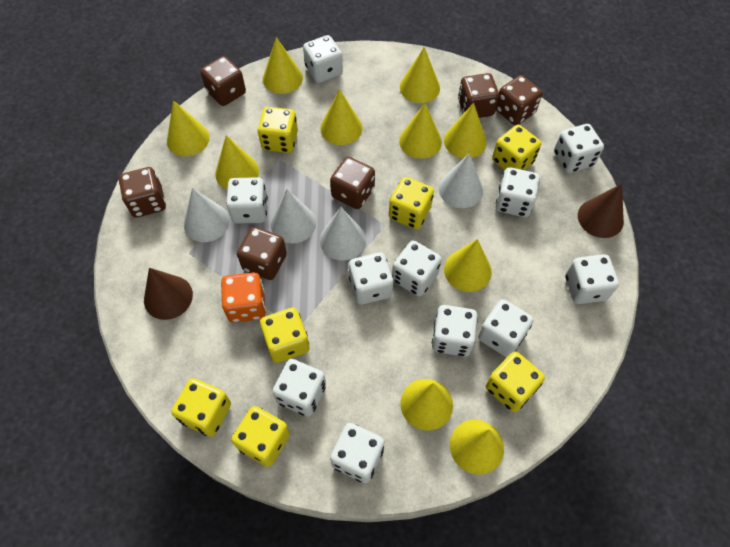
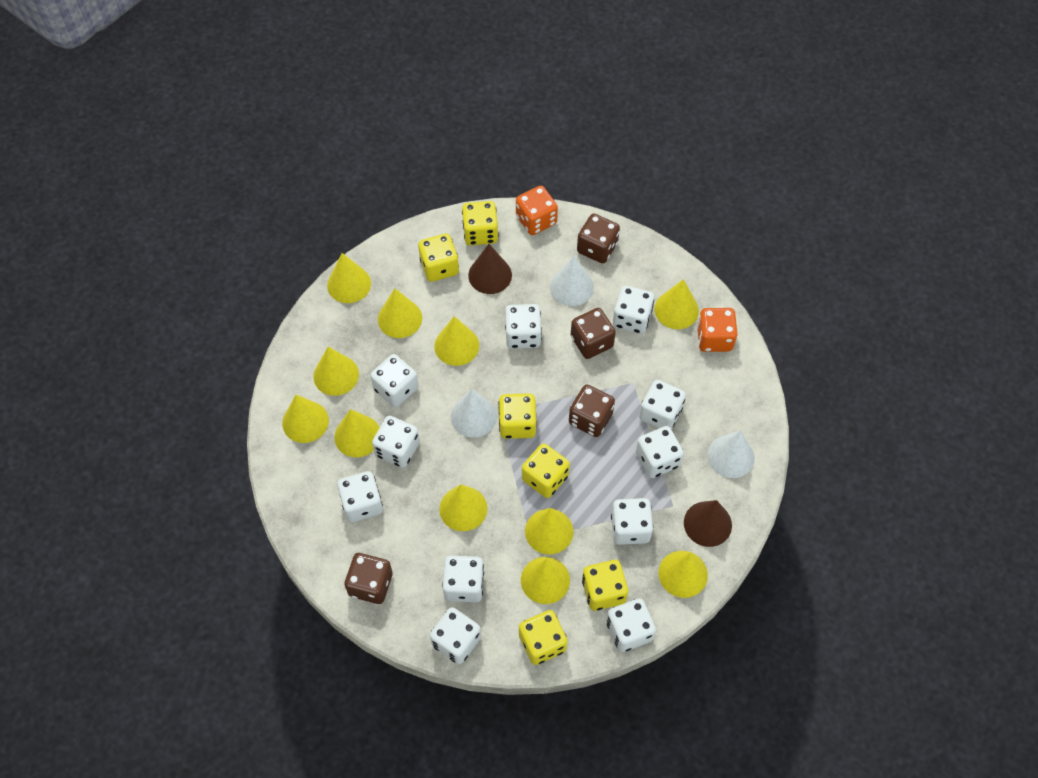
brown dice: 6 -> 4
orange dice: 1 -> 2
white cone: 4 -> 3
yellow cone: 10 -> 11
yellow dice: 7 -> 6

